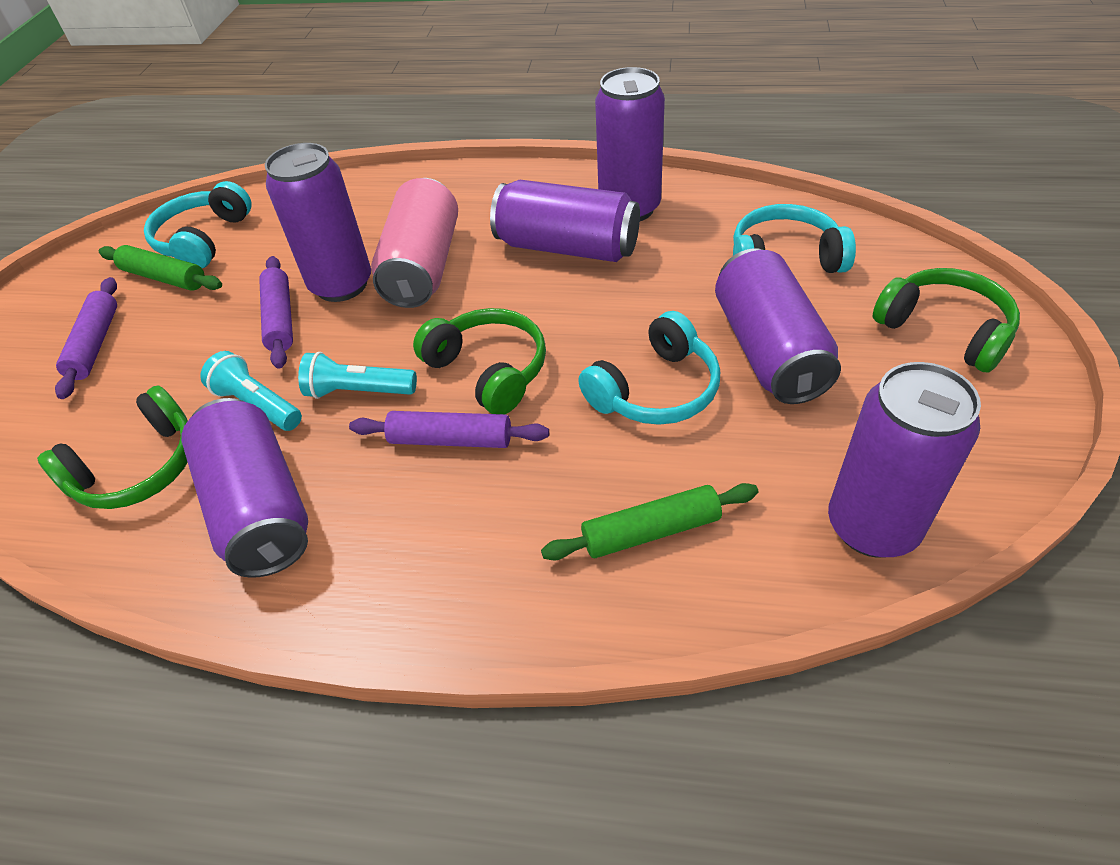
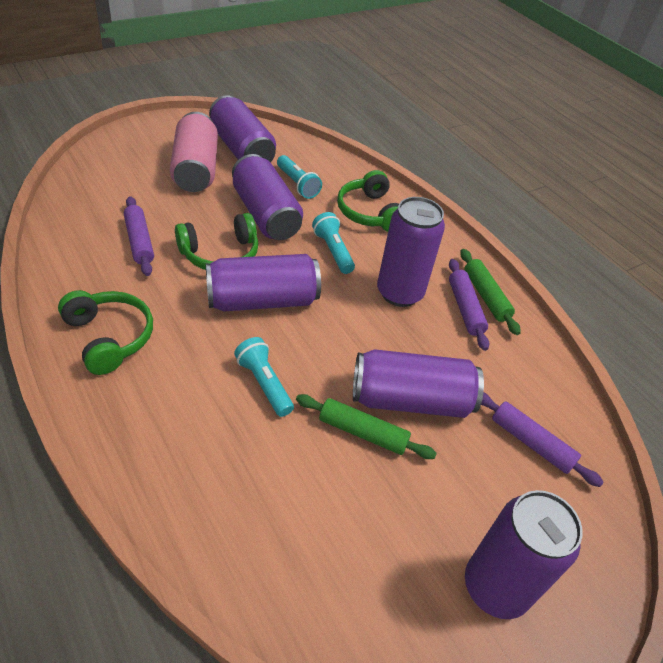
turquoise flashlight: 2 -> 3
turquoise headphones: 3 -> 0

